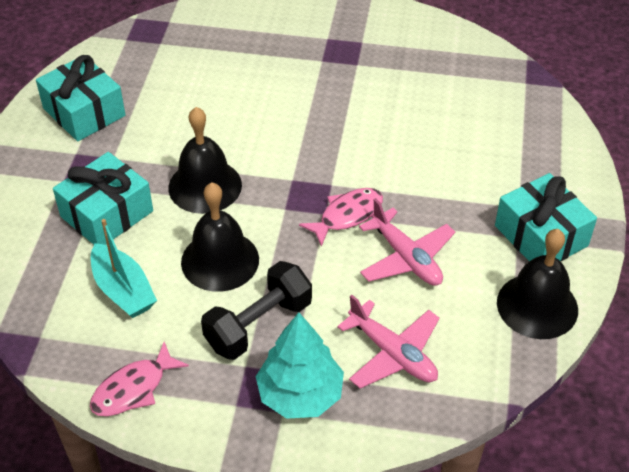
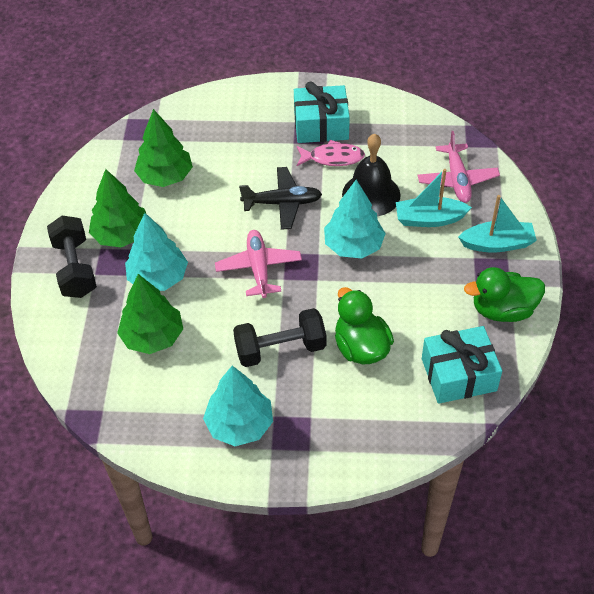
black bell: 3 -> 1
black dumbbell: 1 -> 2
black plane: 0 -> 1
green duck: 0 -> 2
green tree: 0 -> 3
pink fish: 2 -> 1
turquoise boat: 1 -> 2
turquoise gift: 3 -> 2
turquoise tree: 1 -> 3

